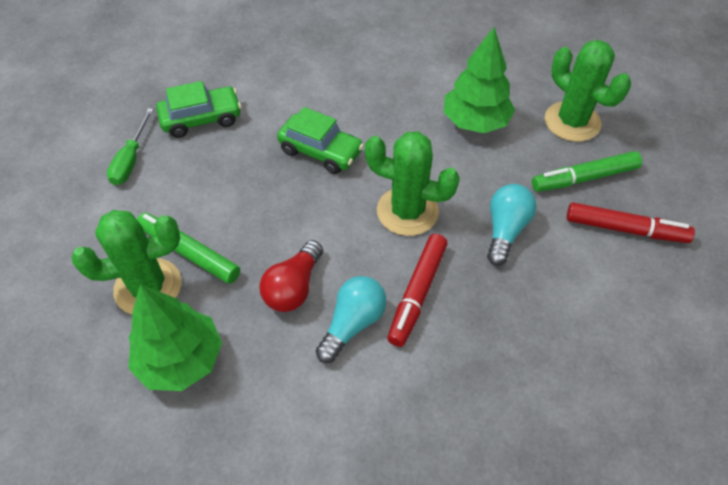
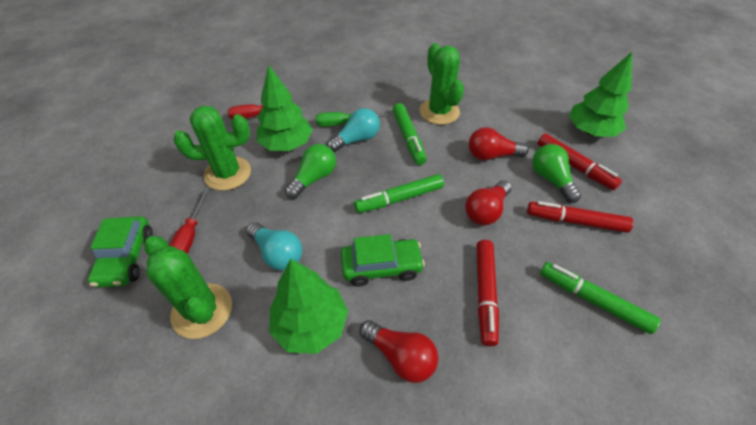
green light bulb: 0 -> 2
green marker: 2 -> 3
green tree: 2 -> 3
red light bulb: 1 -> 3
red marker: 2 -> 3
red screwdriver: 0 -> 2

